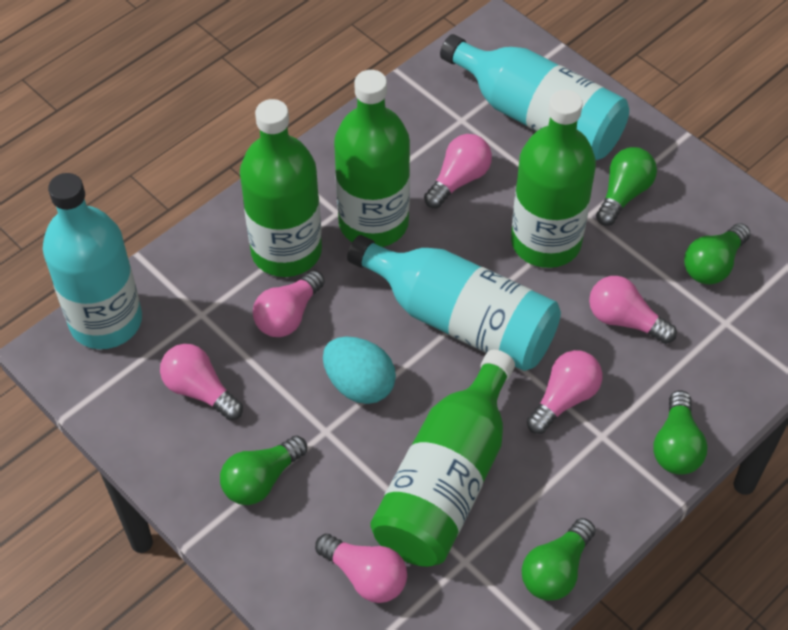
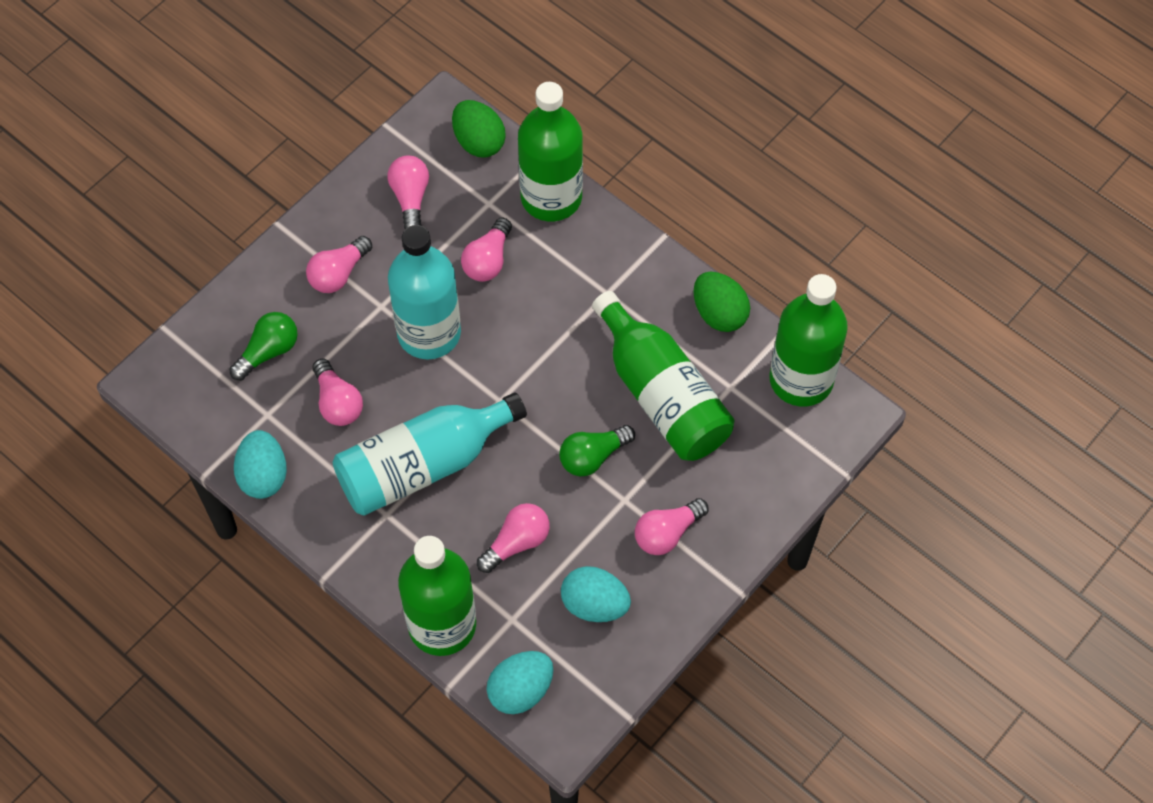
green egg: 0 -> 2
green light bulb: 5 -> 2
turquoise bottle: 3 -> 2
turquoise egg: 1 -> 3

